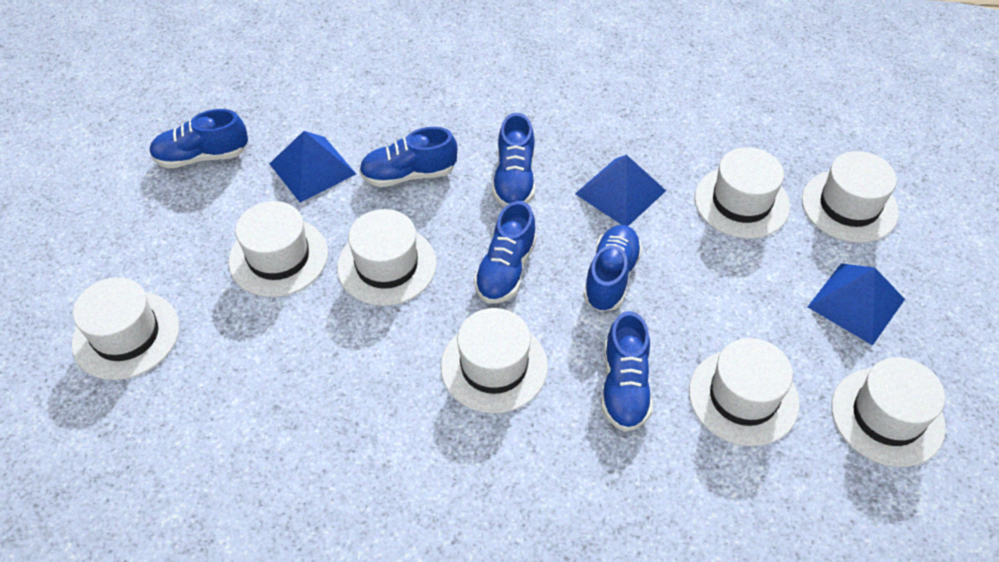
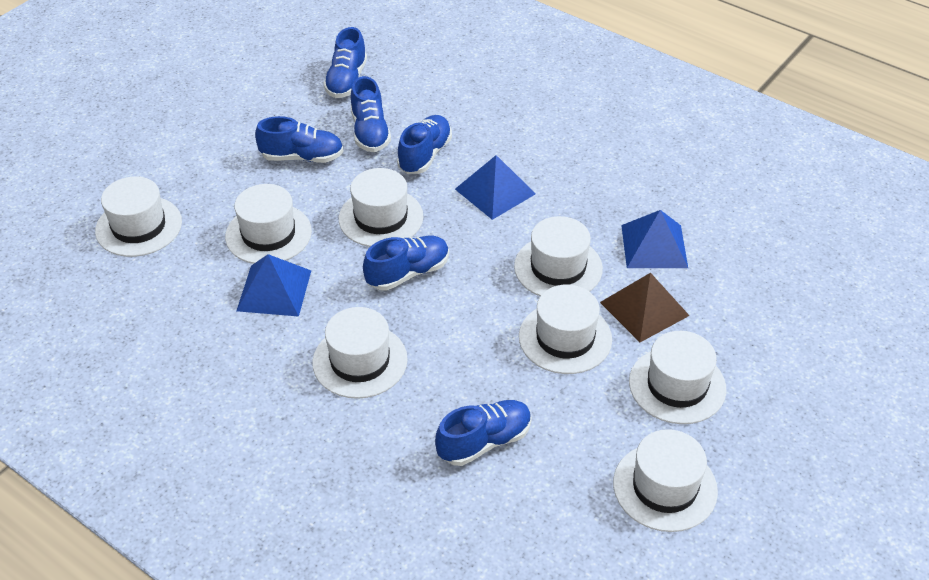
brown pyramid: 0 -> 1

